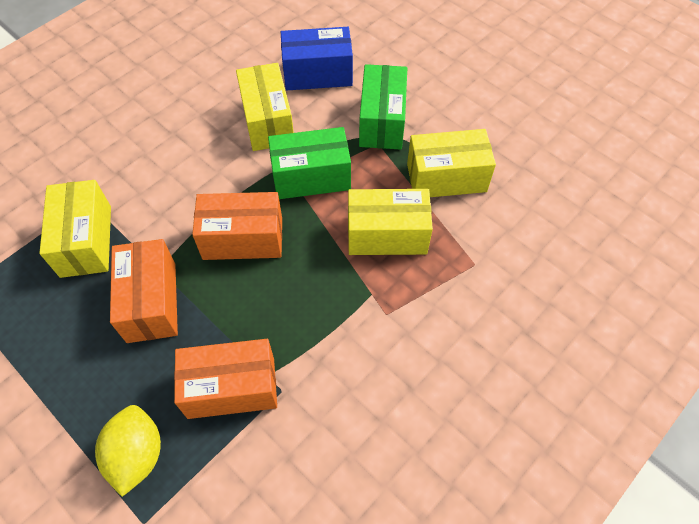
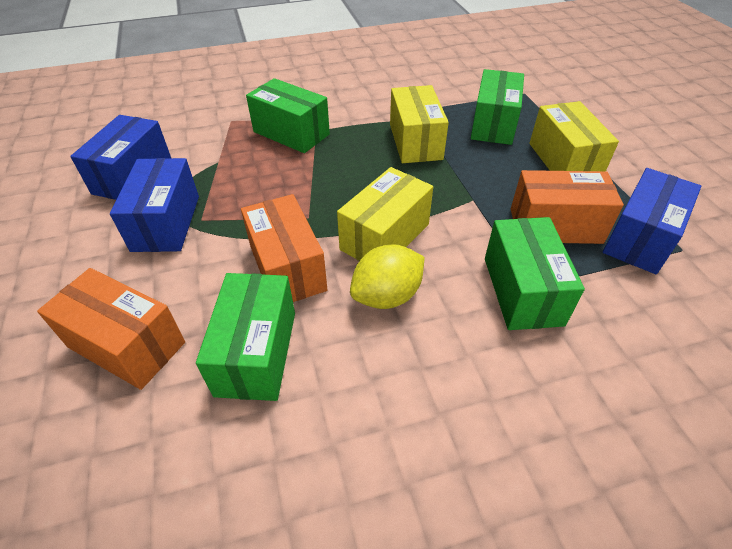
blue box: 1 -> 3
green box: 2 -> 4
yellow box: 4 -> 3

